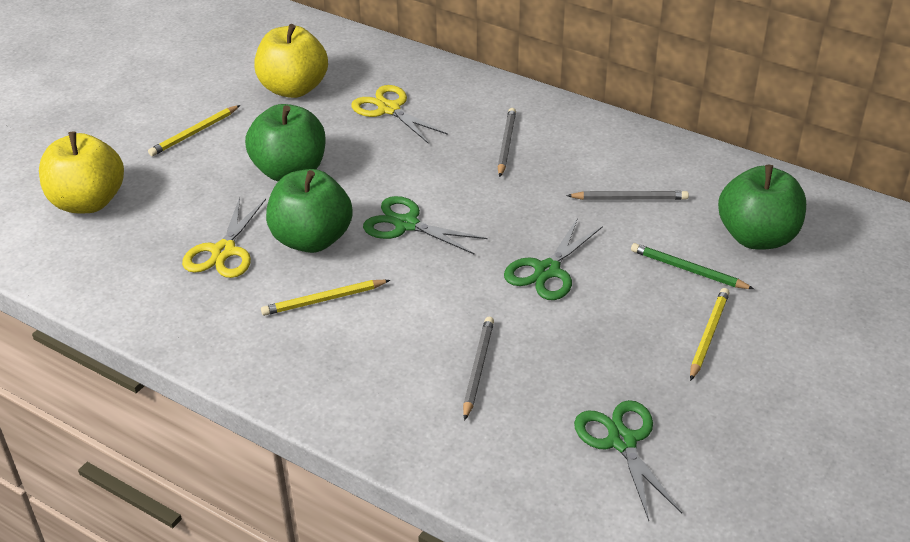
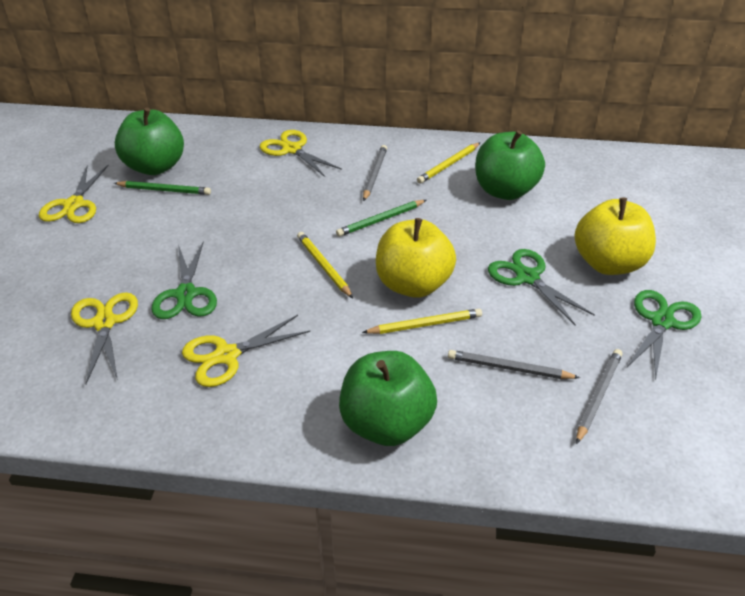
green pencil: 1 -> 2
yellow scissors: 2 -> 4

